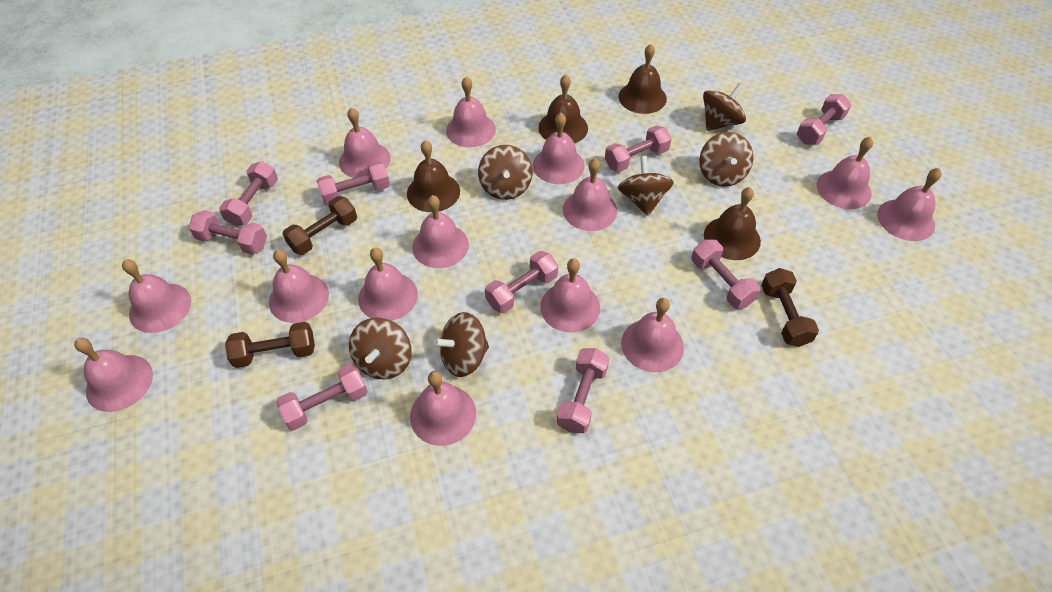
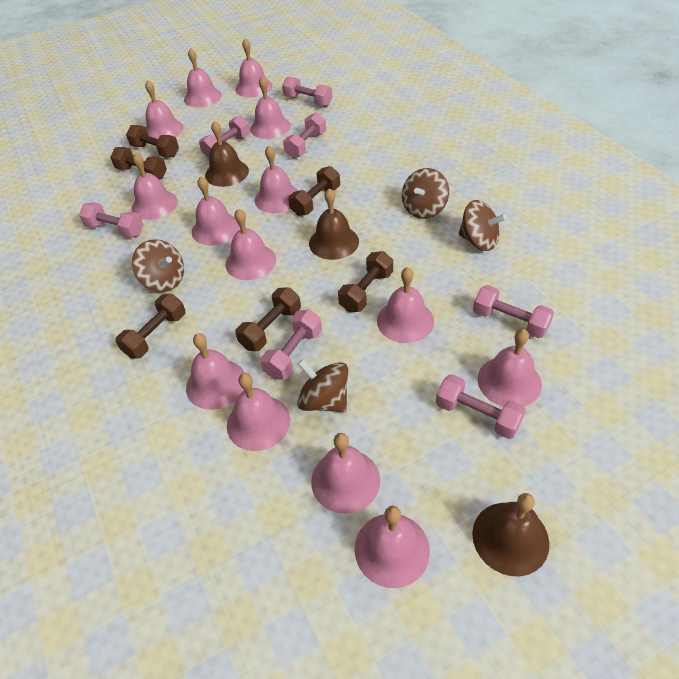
brown bell: 4 -> 3
brown dumbbell: 3 -> 6
brown spinning top: 6 -> 4
pink dumbbell: 9 -> 7

